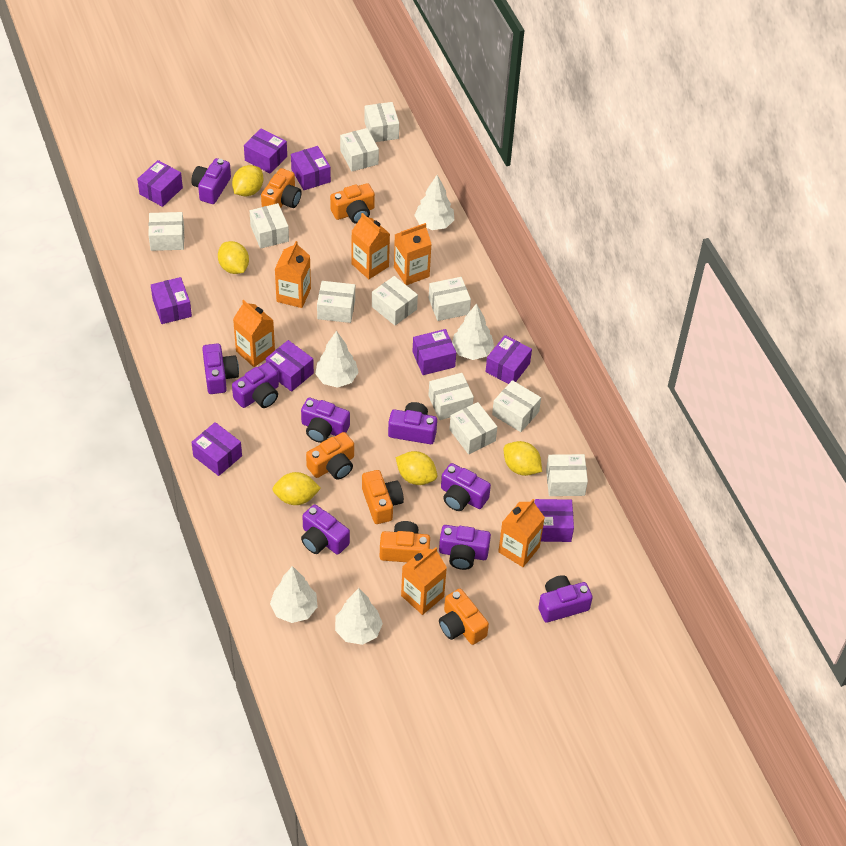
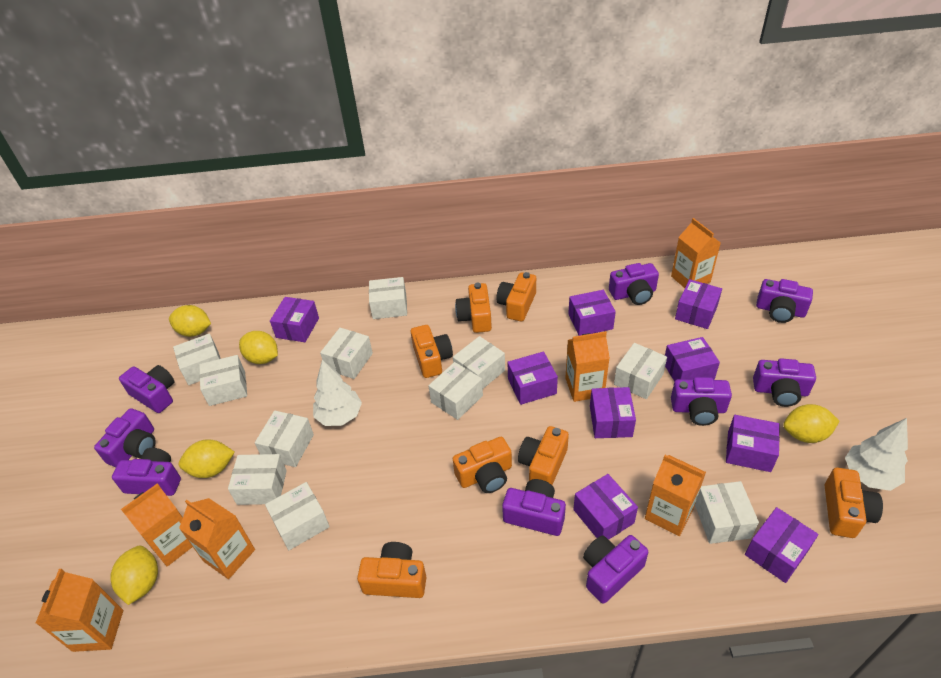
orange camera: 6 -> 7
white tree: 5 -> 2

